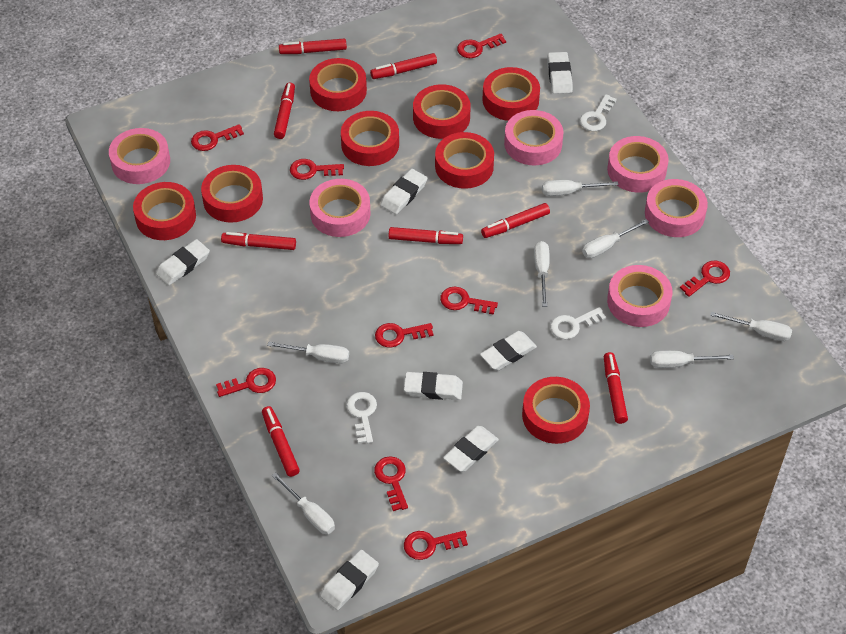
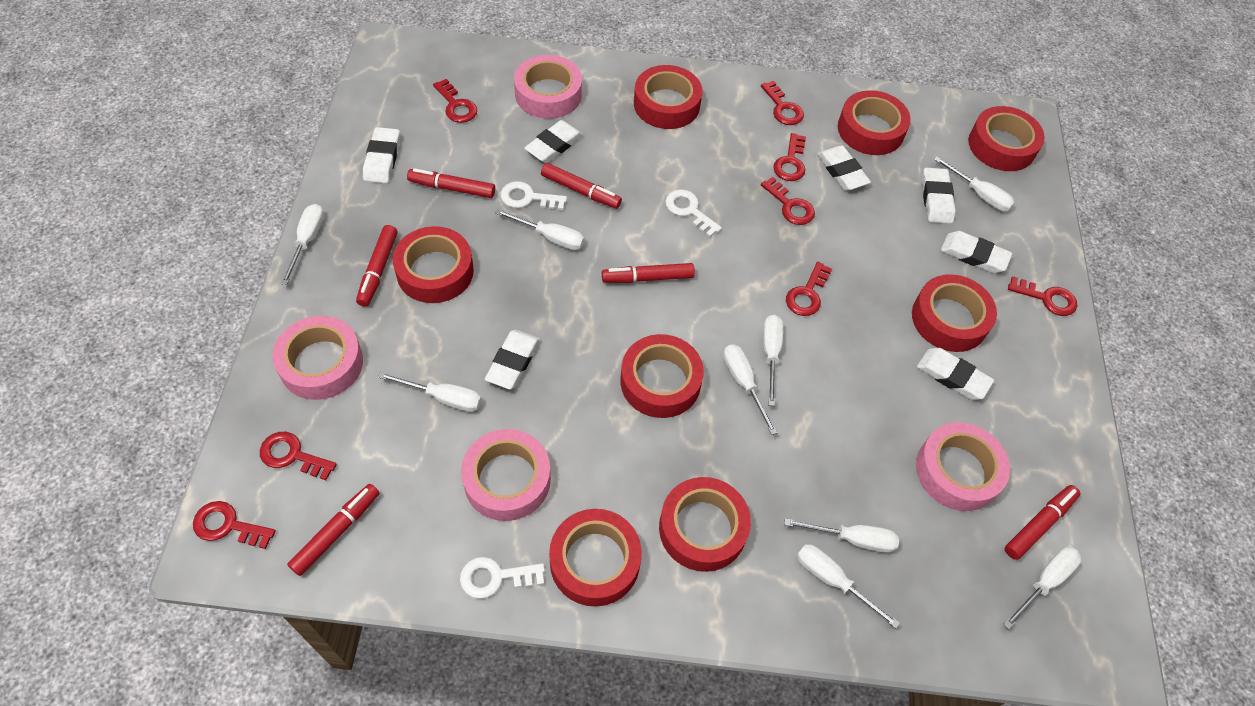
pink tape: 6 -> 4
red key: 9 -> 8
red marker: 8 -> 6
white screwdriver: 7 -> 9

